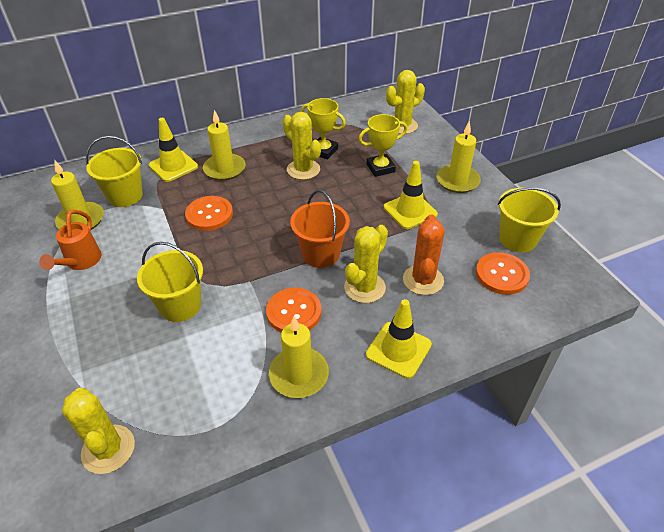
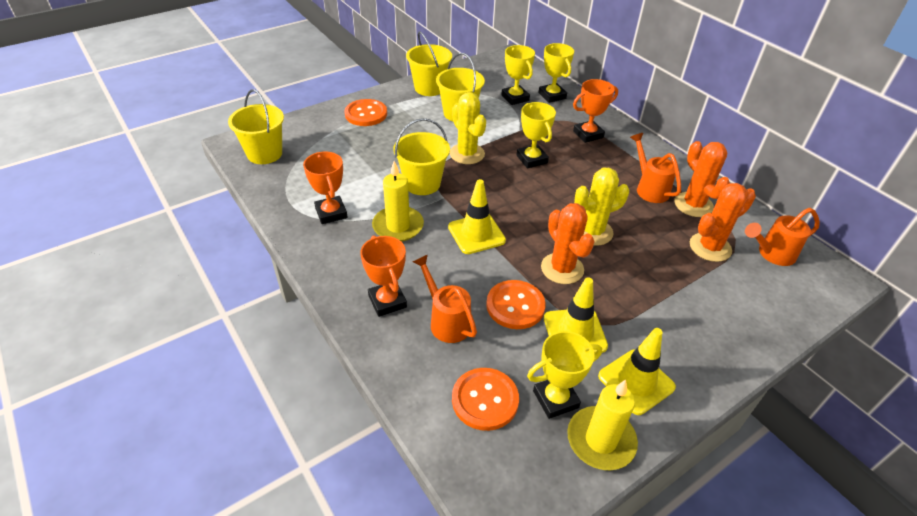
orange bucket: 1 -> 0
orange cactus: 1 -> 3
orange trophy: 0 -> 3
orange watering can: 1 -> 3
yellow bucket: 3 -> 4
yellow cactus: 4 -> 2
yellow candle: 4 -> 2
yellow trophy: 2 -> 4

